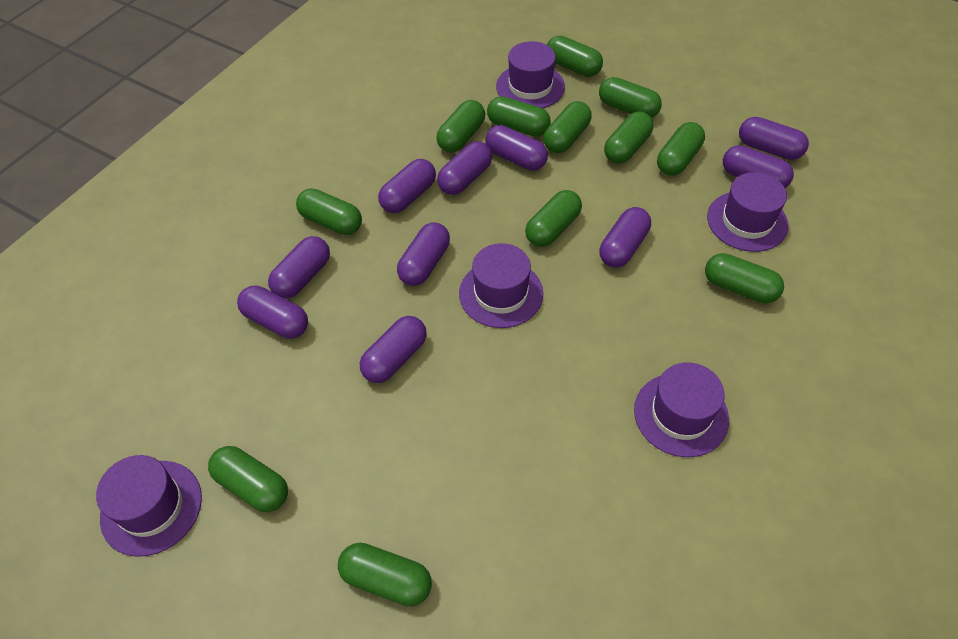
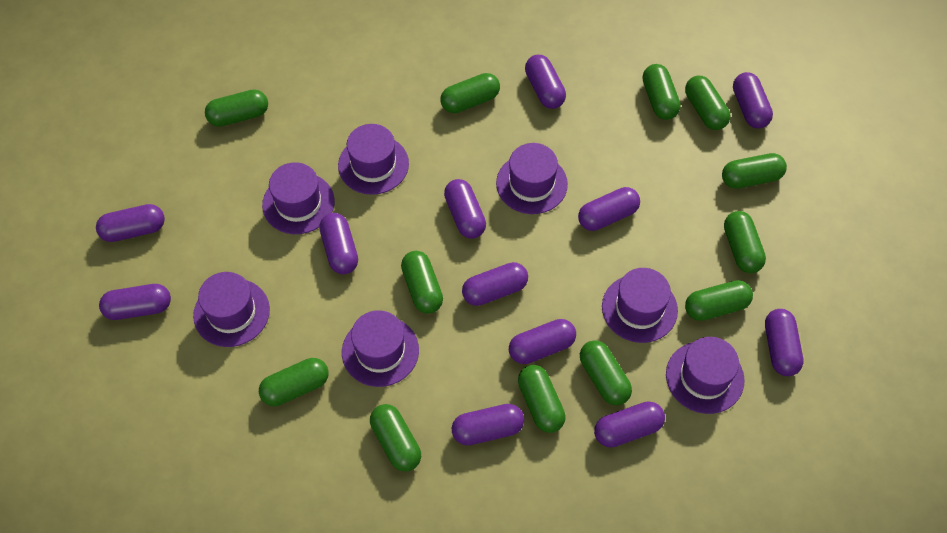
purple capsule: 10 -> 12
purple hat: 5 -> 7

